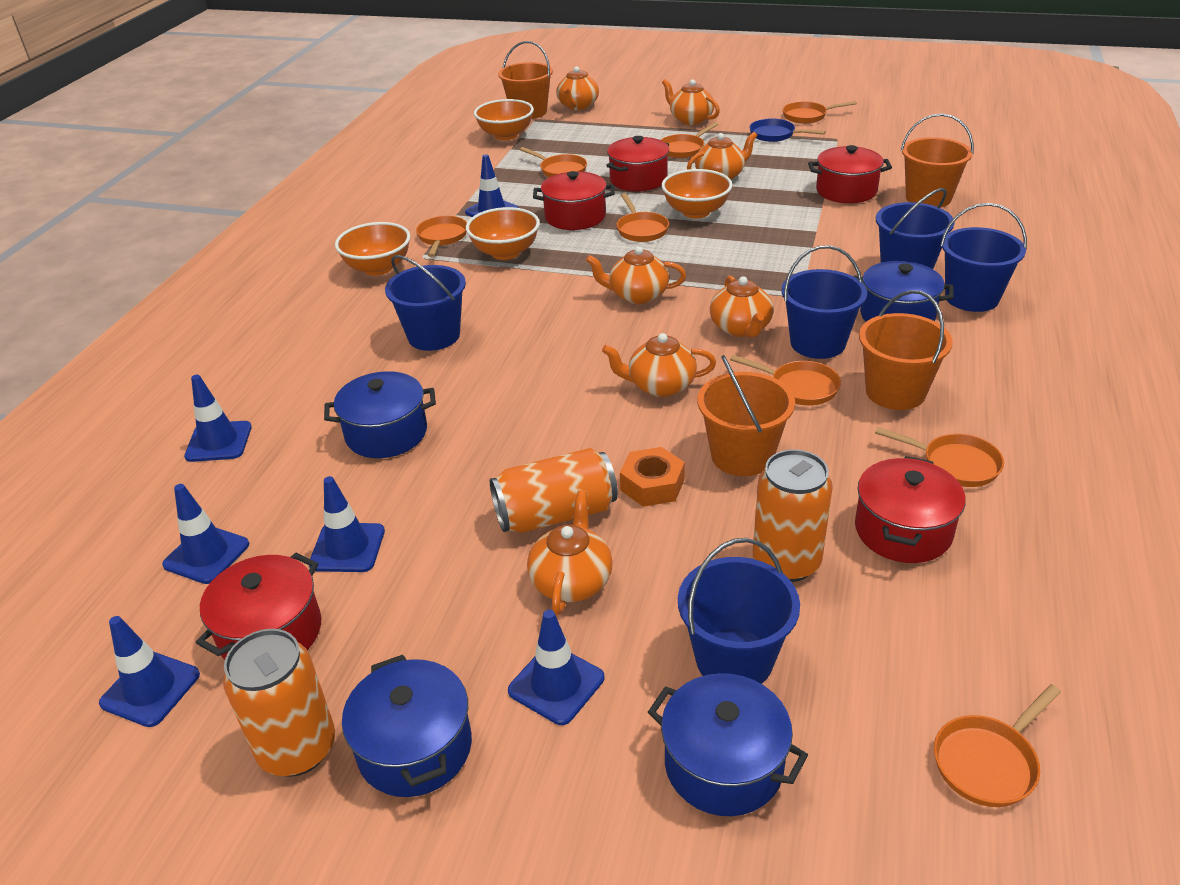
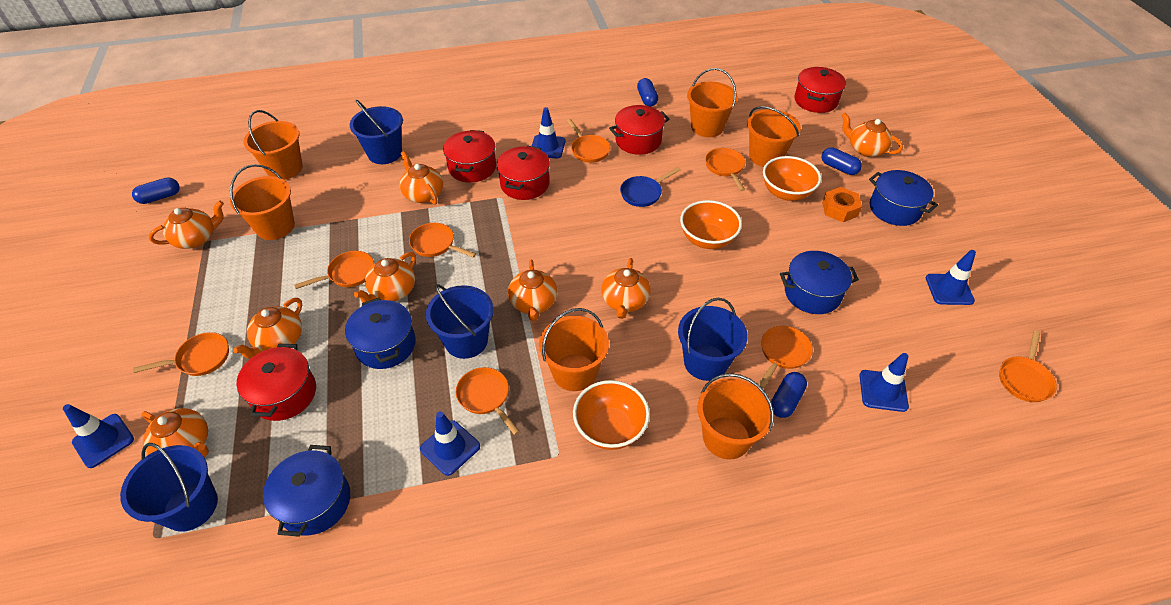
blue bucket: 5 -> 4
blue capsule: 0 -> 4
blue traffic cone: 6 -> 5
orange bowl: 4 -> 3
orange bucket: 4 -> 6
orange can: 3 -> 0
orange teapot: 7 -> 8

